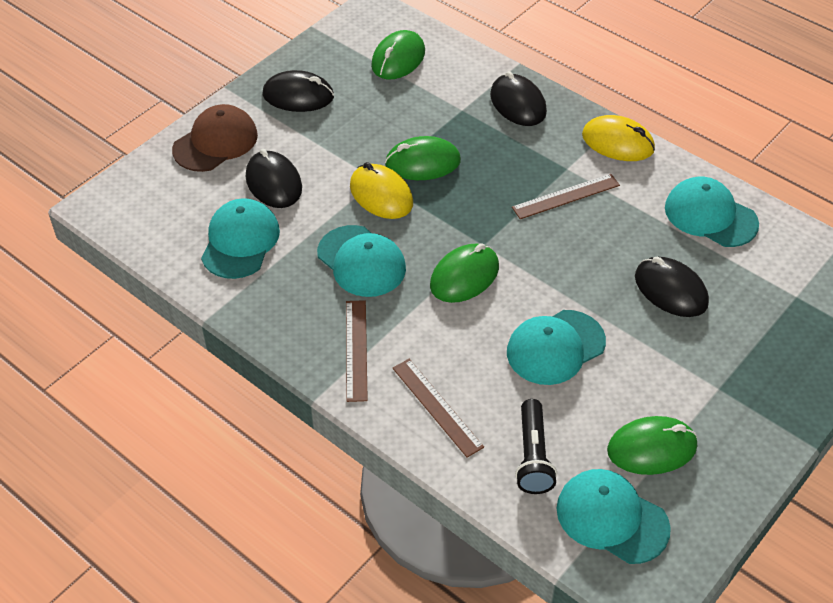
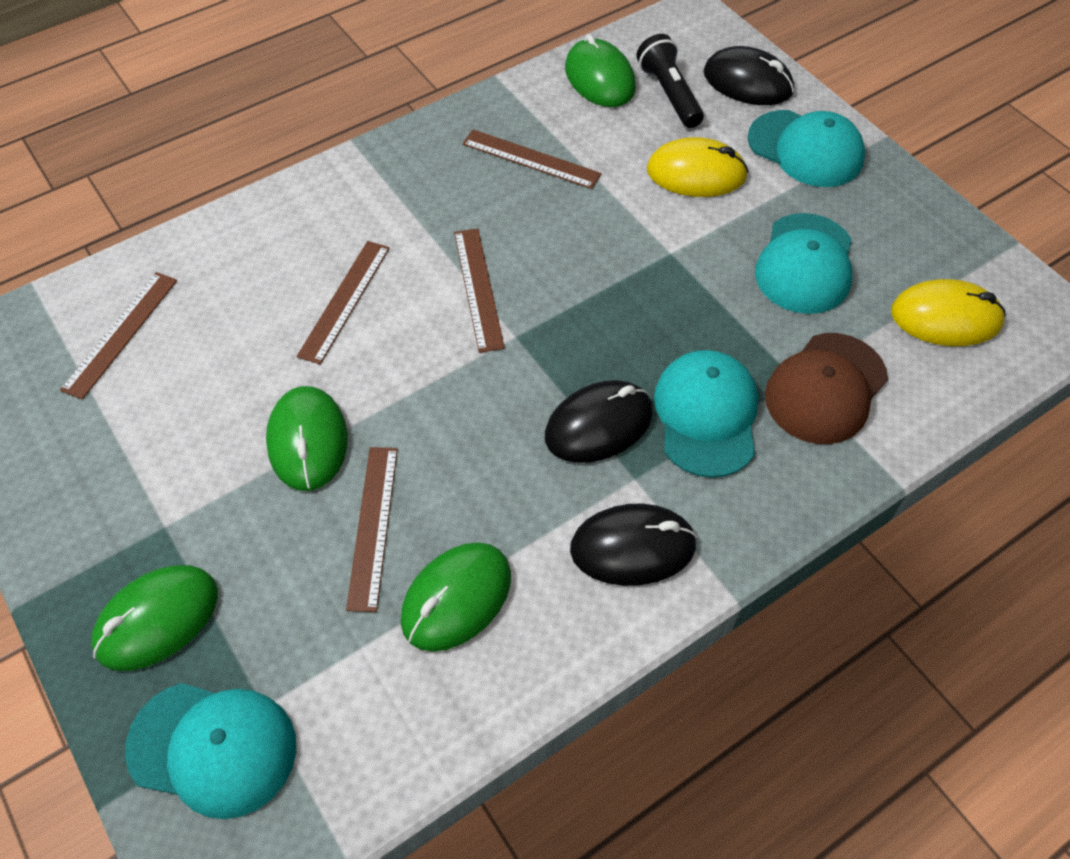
black mouse: 4 -> 3
brown ruler: 3 -> 5
turquoise cap: 5 -> 4

